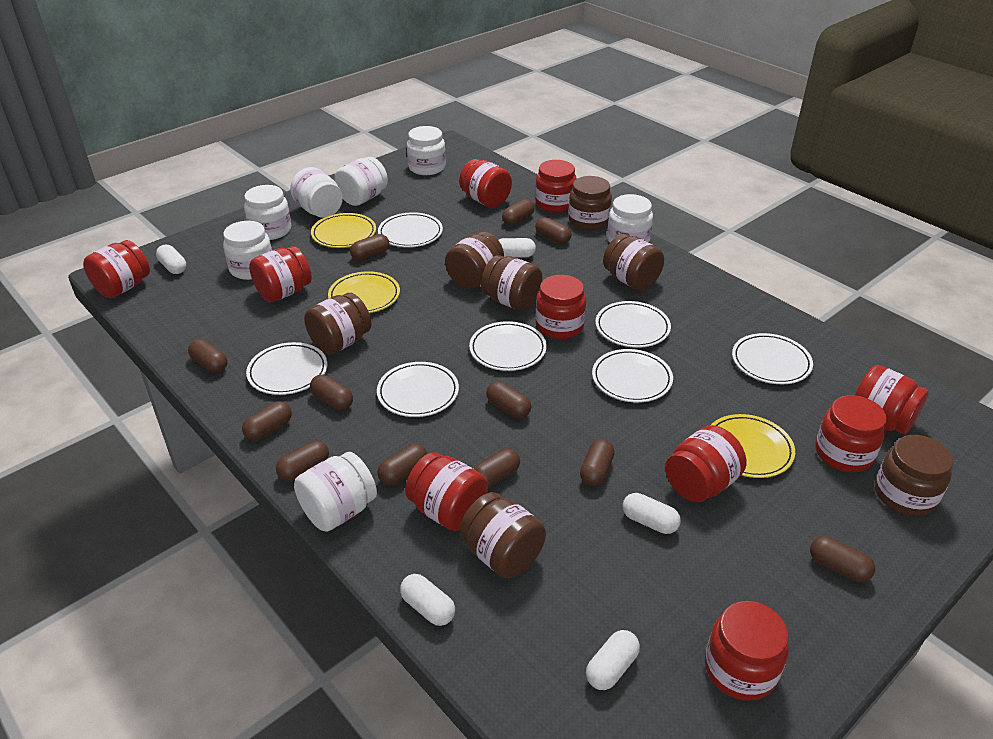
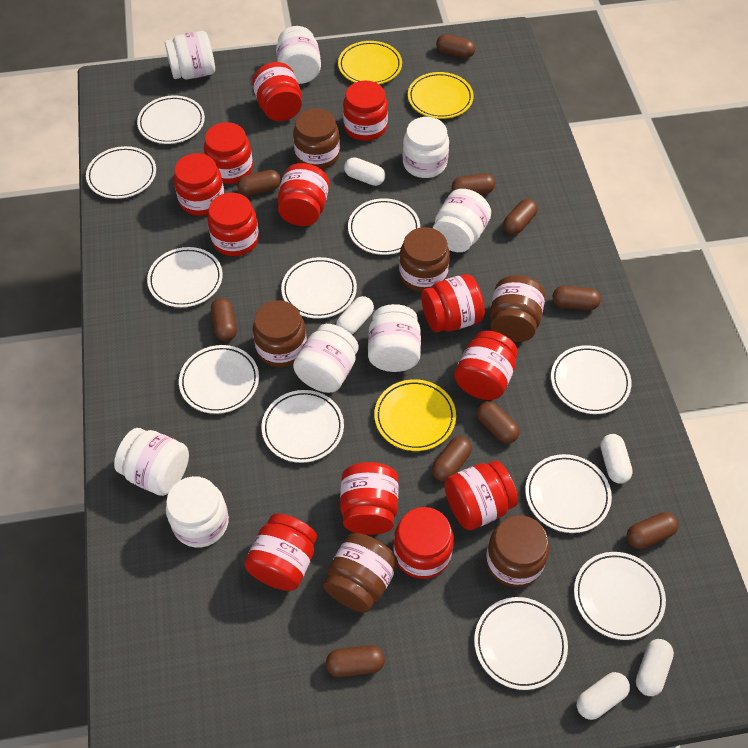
brown capsule: 12 -> 10
brown jar: 7 -> 6
red jar: 10 -> 12
white jar: 7 -> 8
white plate: 7 -> 11

